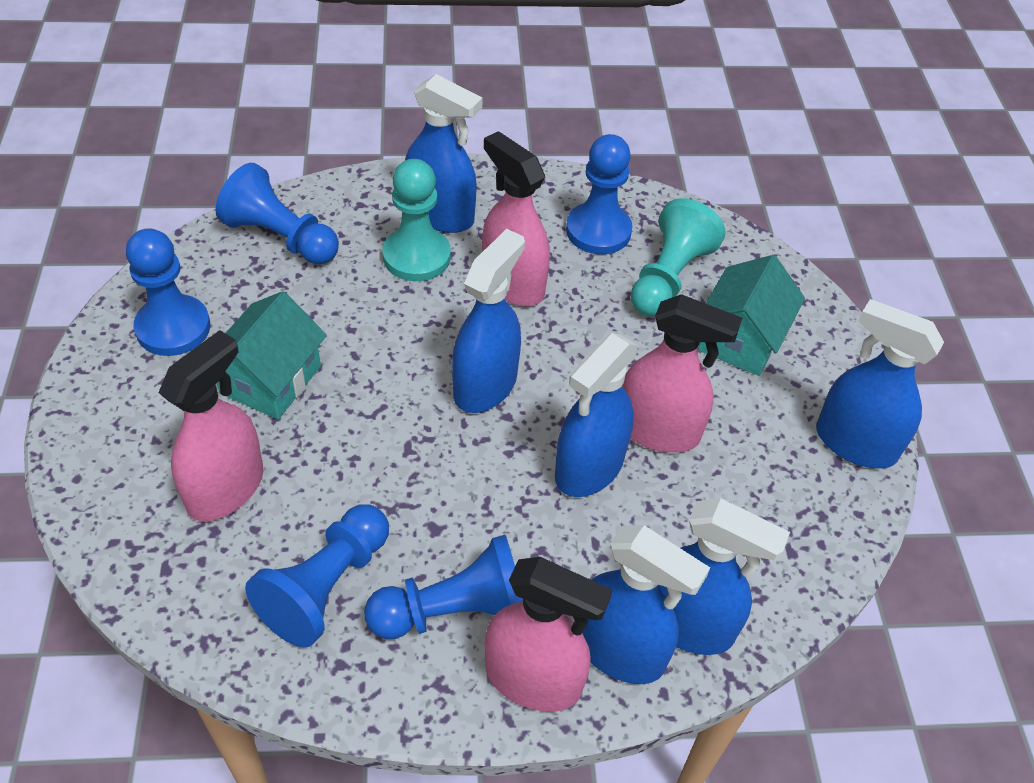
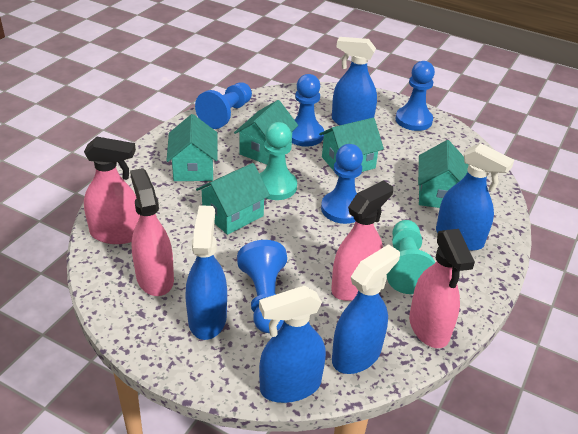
blue spray bottle: 6 -> 5
turquoise house: 2 -> 5

